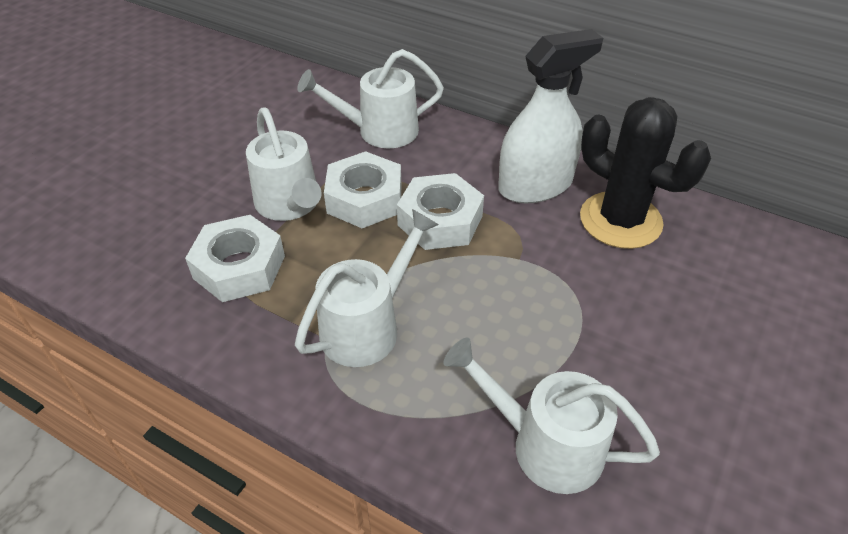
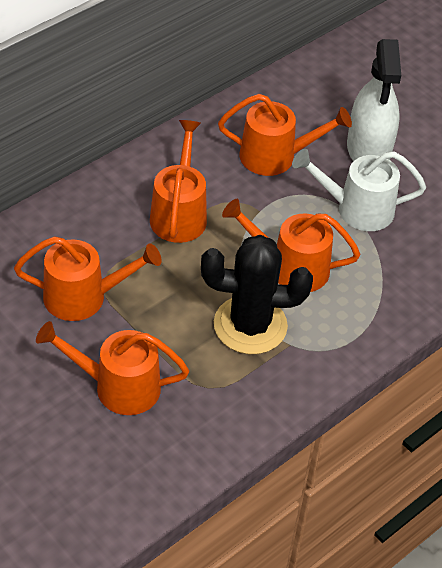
orange watering can: 0 -> 5
white nut: 3 -> 0
white watering can: 4 -> 1

